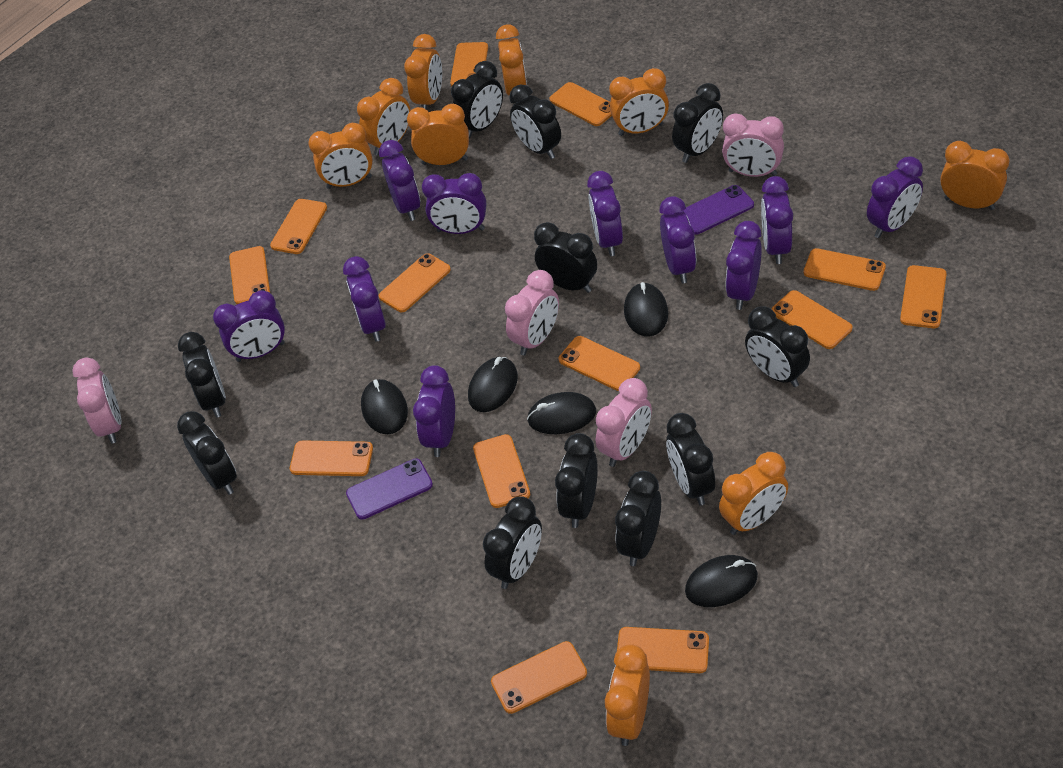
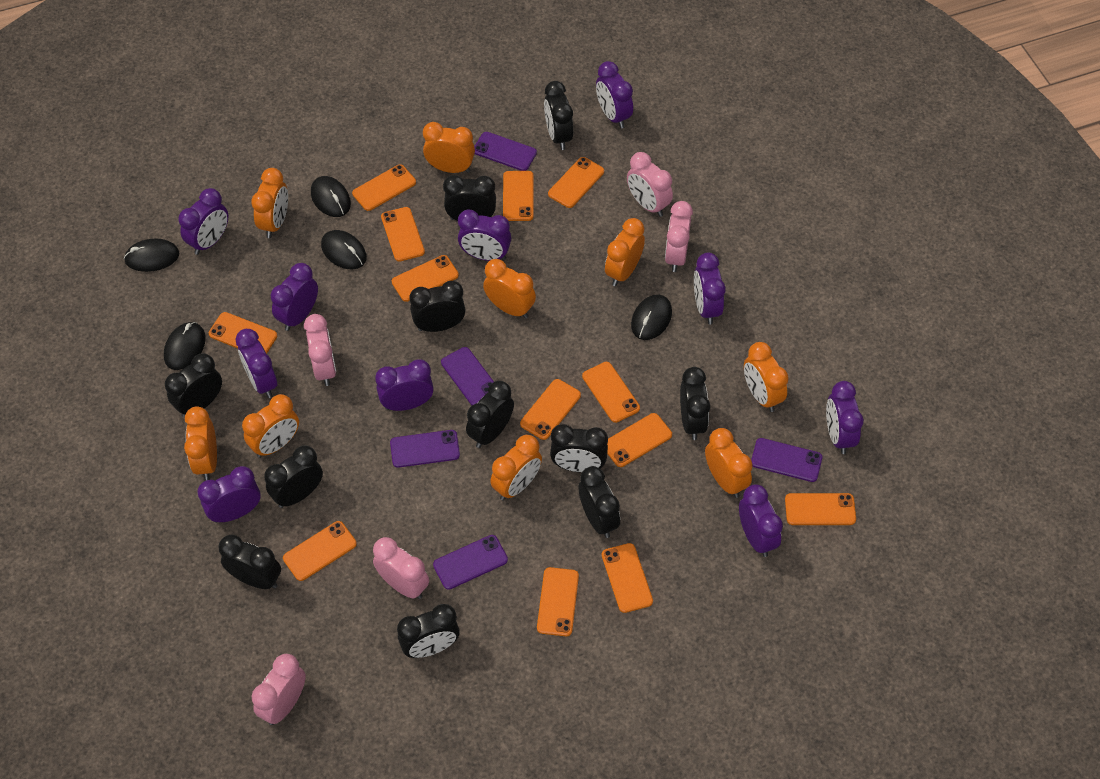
pink clock: 4 -> 5
purple phone: 2 -> 5

